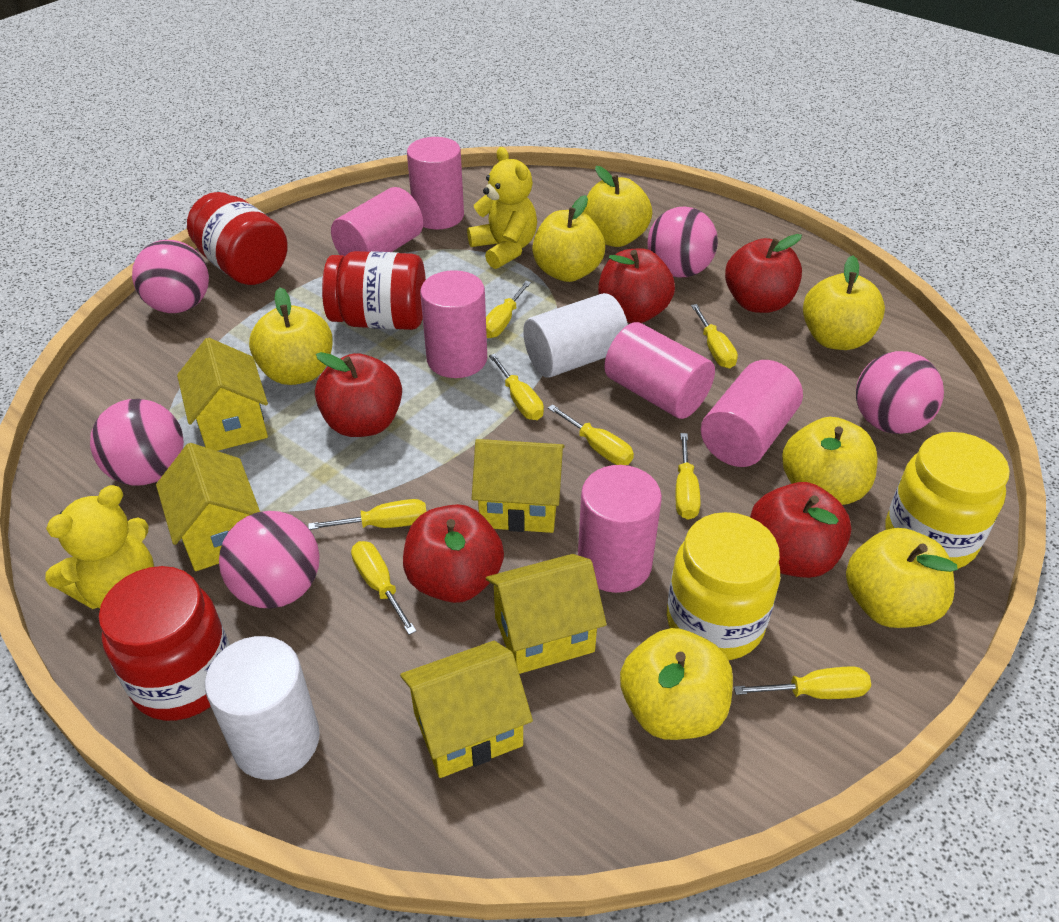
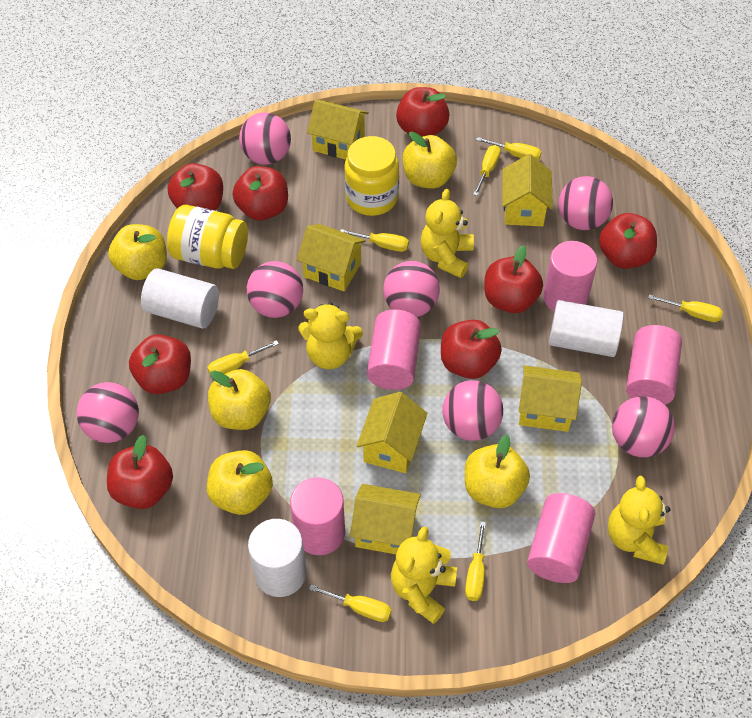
pink ball: 5 -> 7
pink cylinder: 6 -> 5
red apple: 5 -> 8
red jar: 3 -> 0
white cylinder: 2 -> 3
yellow apple: 7 -> 5
yellow house: 5 -> 6
yellow screwdriver: 8 -> 7
yellow teddy bear: 2 -> 4

